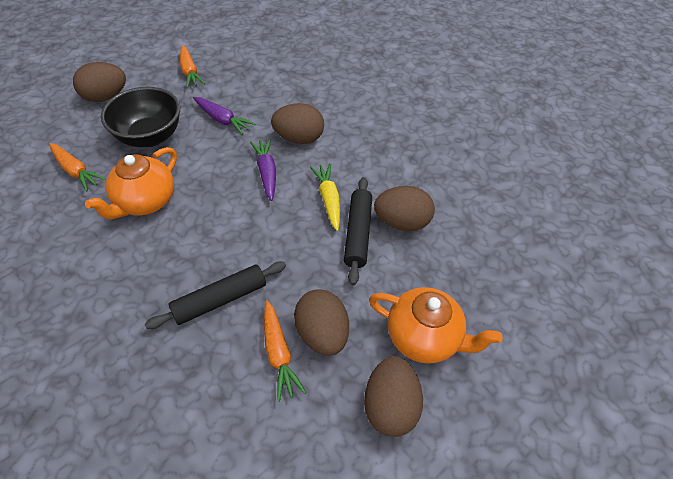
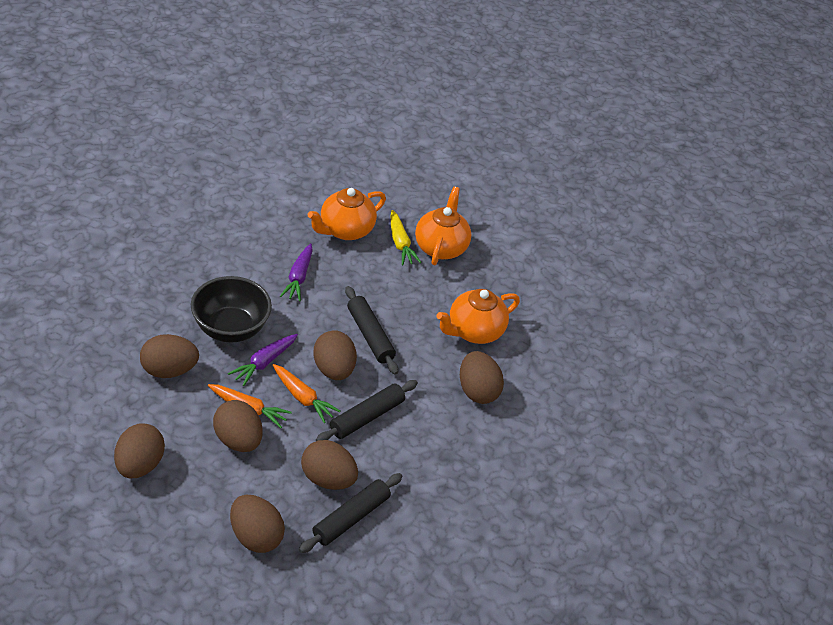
black rolling pin: 2 -> 3
brown egg: 5 -> 7
orange carrot: 3 -> 2
orange teapot: 2 -> 3

